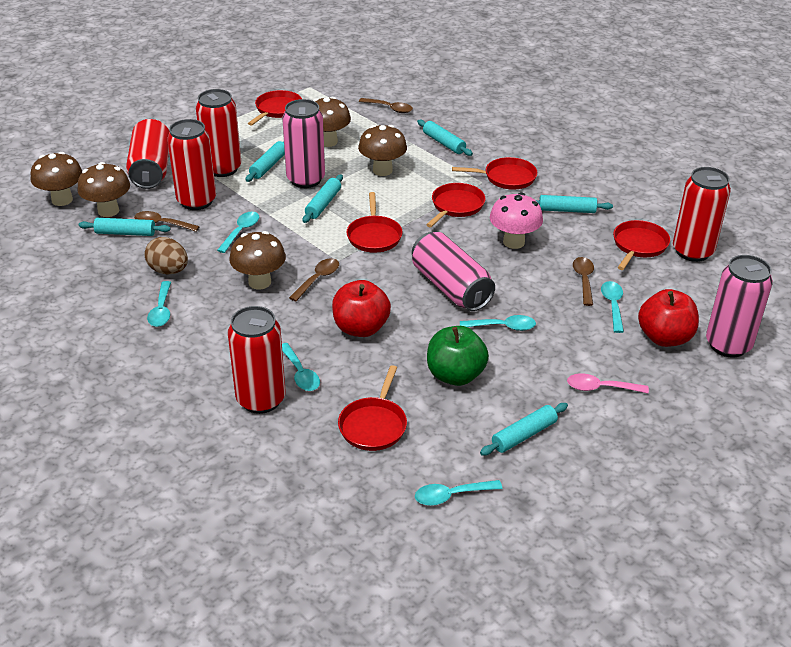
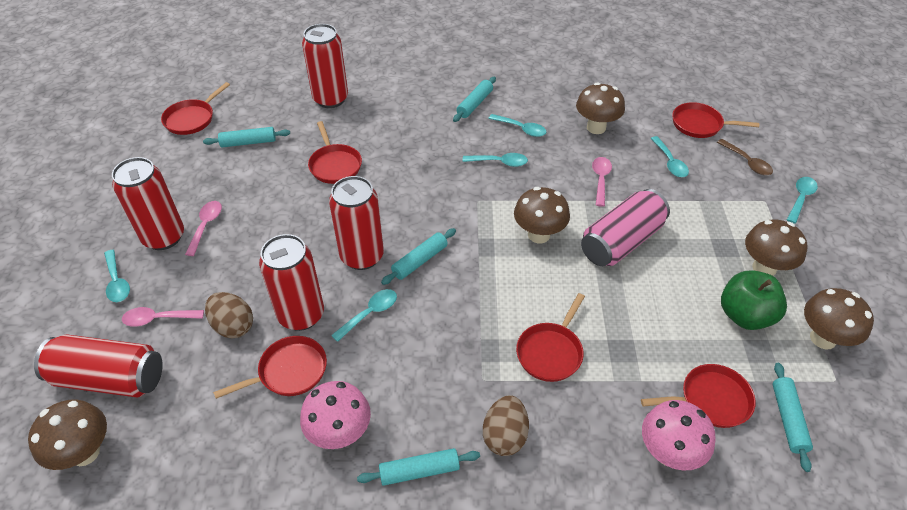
brown egg: 1 -> 2
brown spoon: 4 -> 1
pink can: 3 -> 1
pink mushroom: 1 -> 2
pink spoon: 1 -> 3
red apple: 2 -> 0
turquoise rolling pin: 6 -> 5

